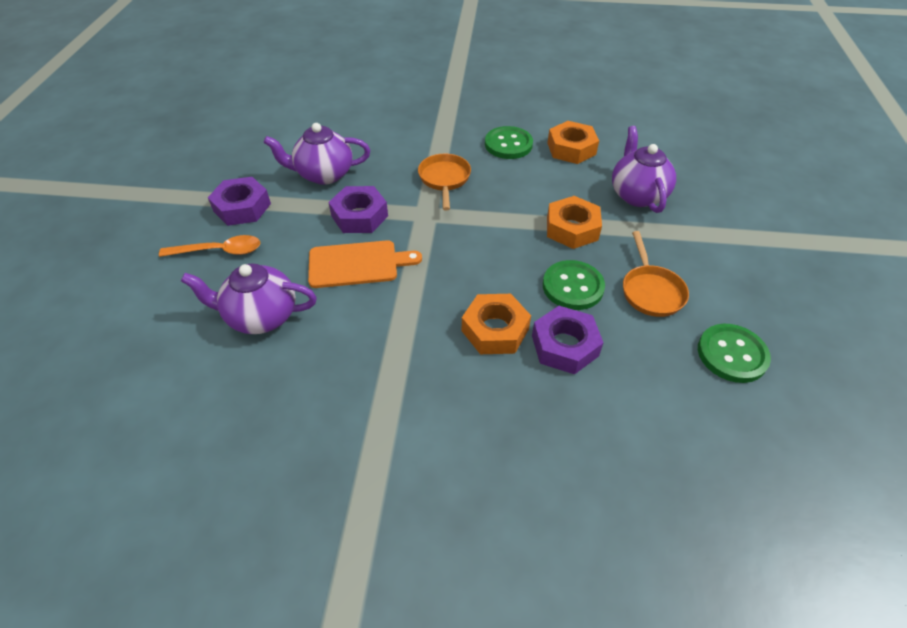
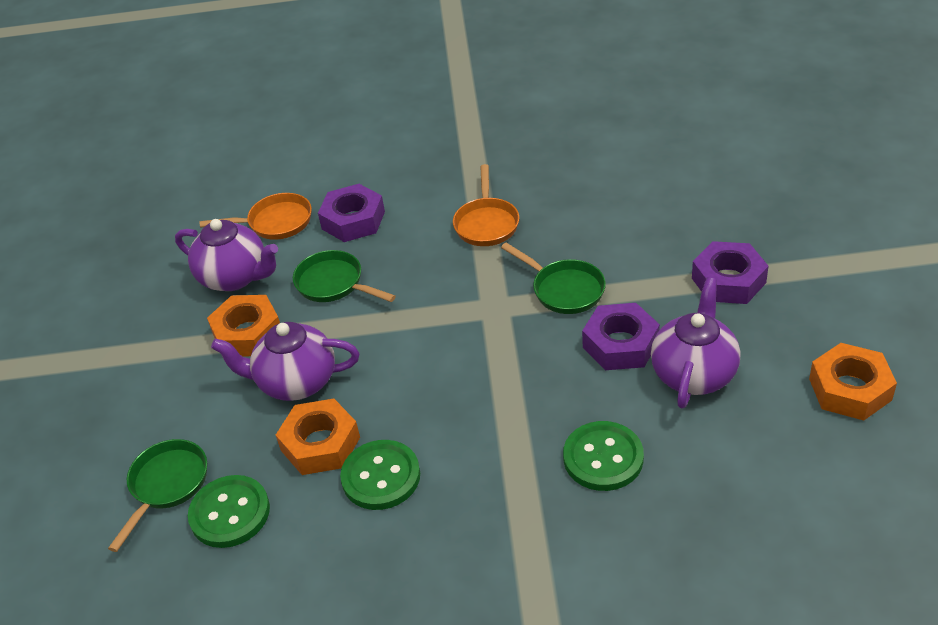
green pan: 0 -> 3
orange cutting board: 1 -> 0
orange spoon: 1 -> 0

